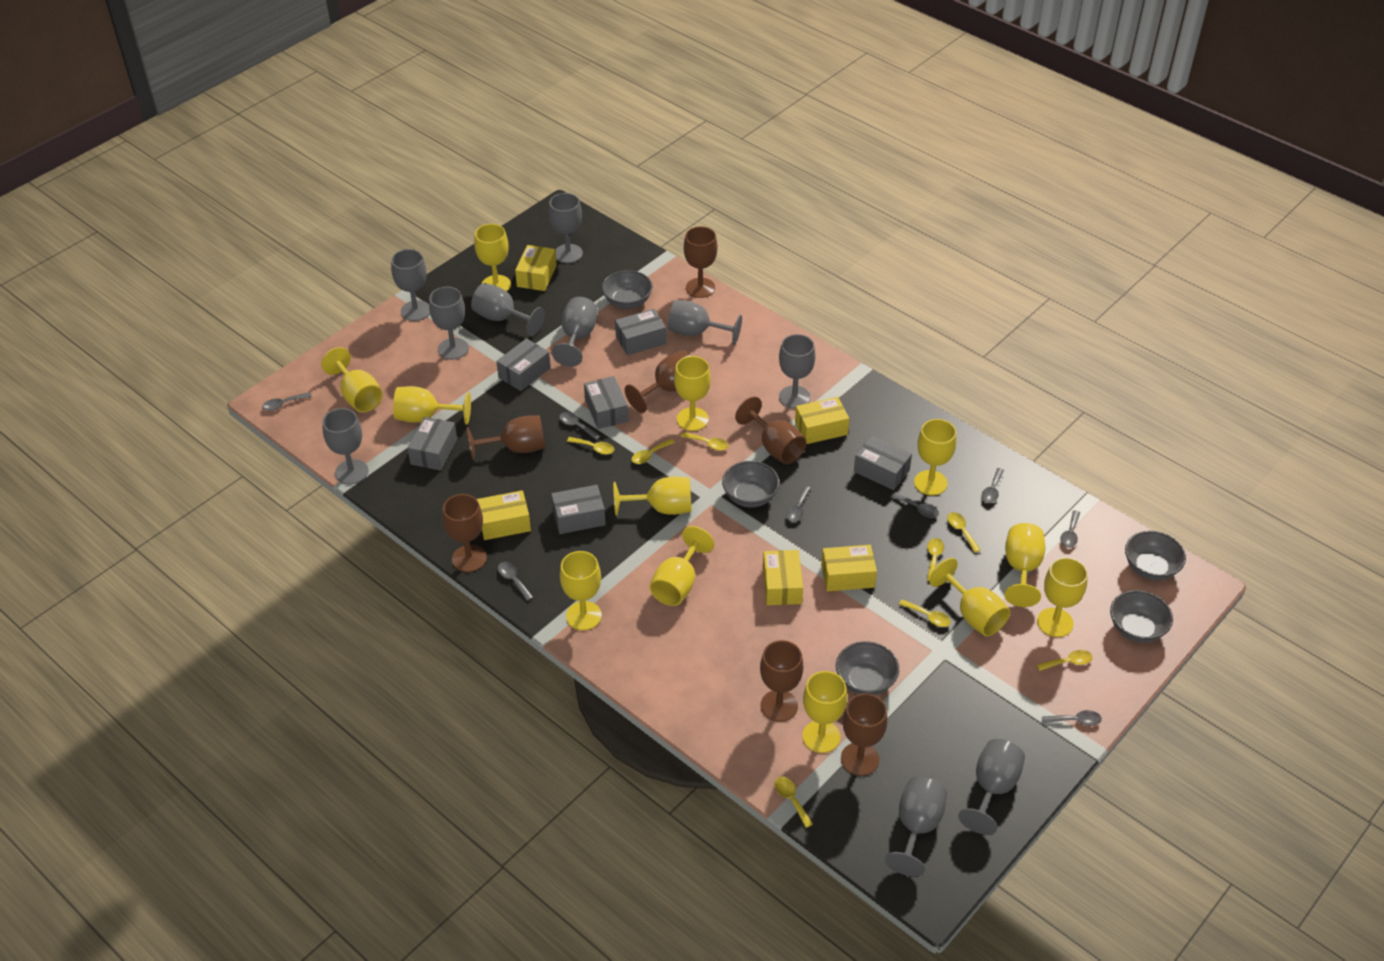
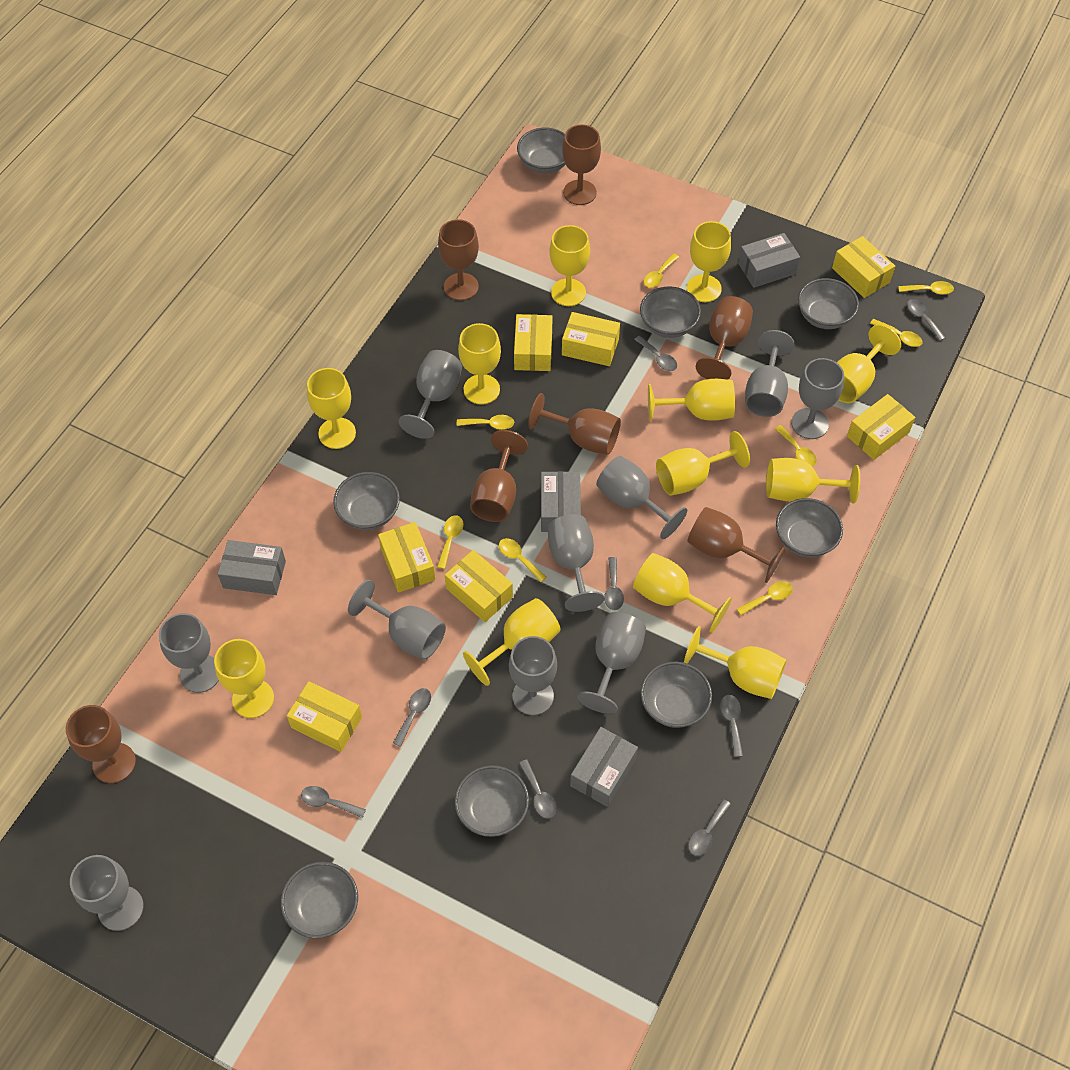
grey bowl: 5 -> 8
grey box: 6 -> 4
yellow box: 5 -> 7

